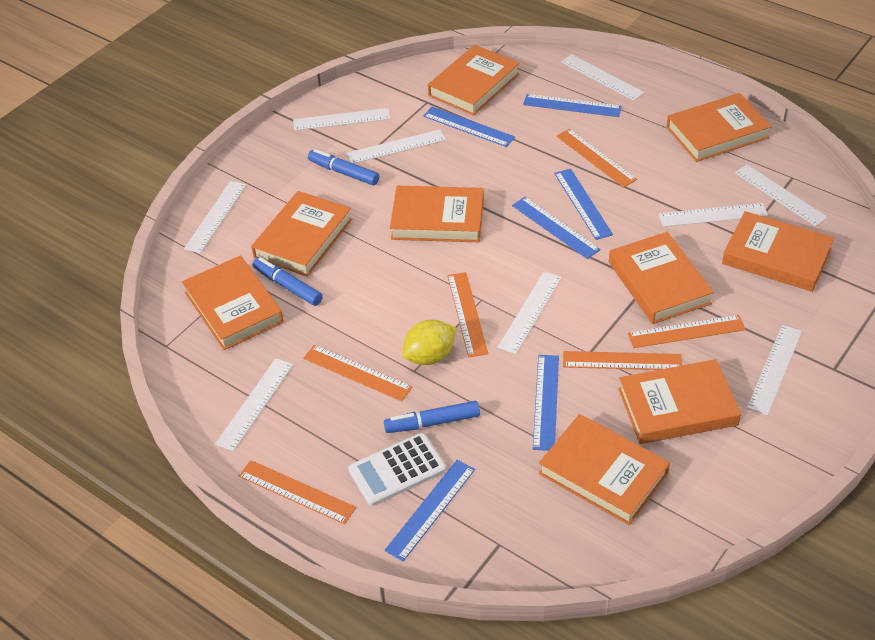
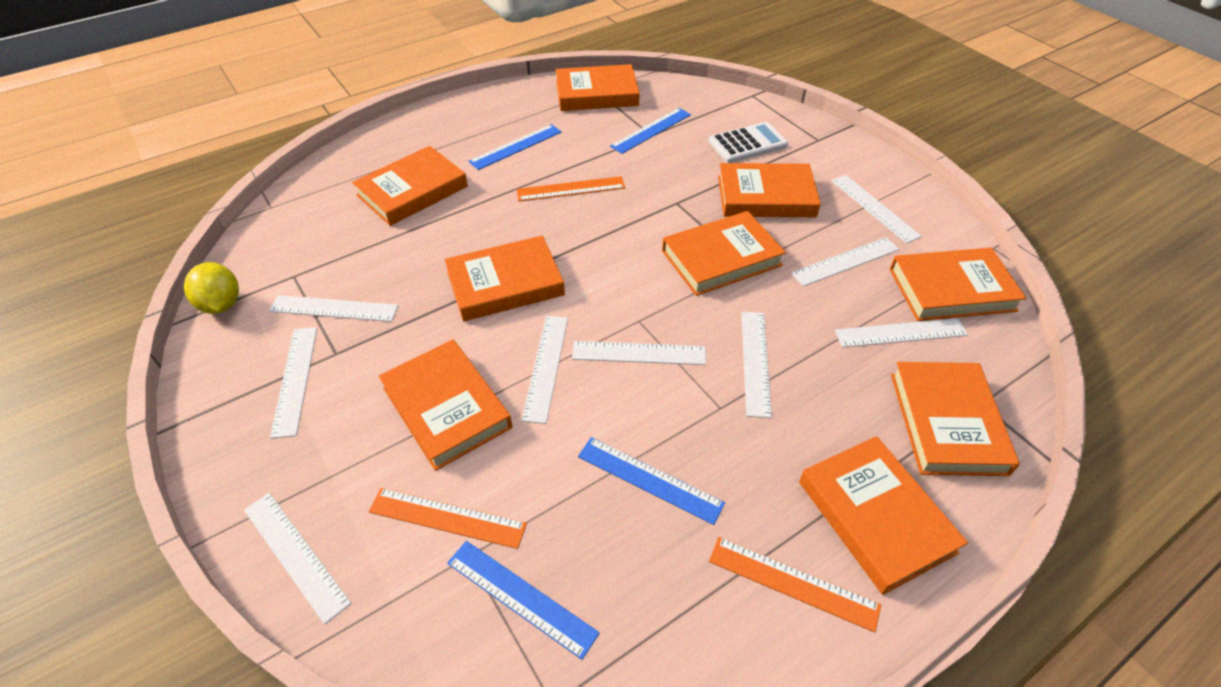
blue marker: 3 -> 0
blue ruler: 6 -> 4
orange ruler: 6 -> 3

